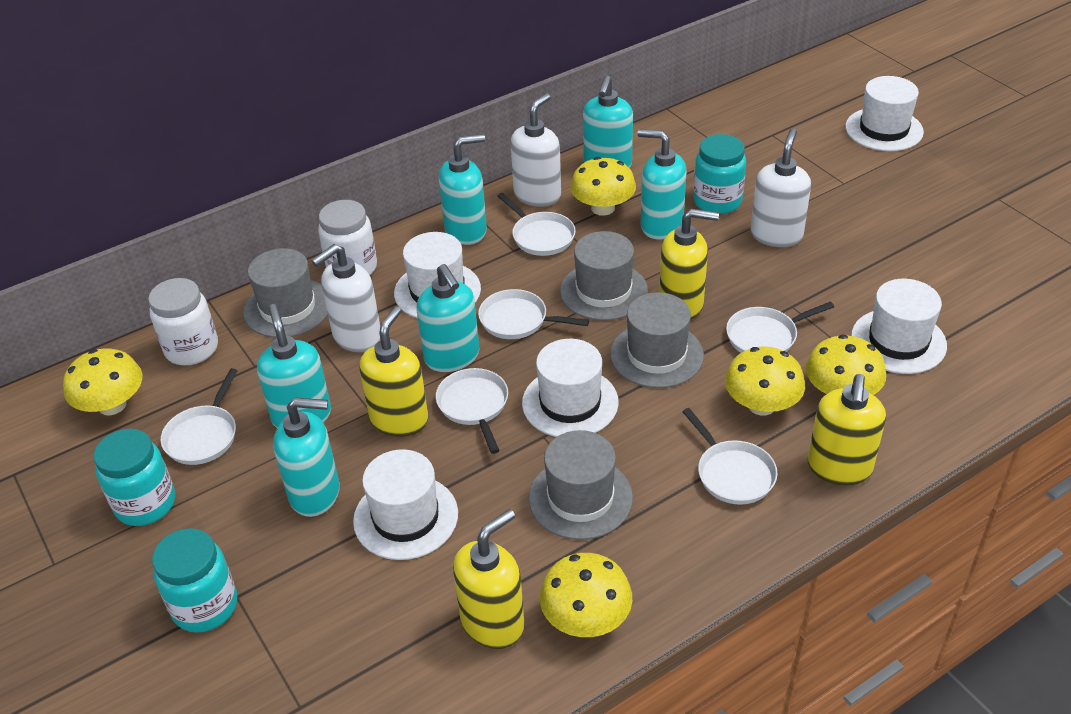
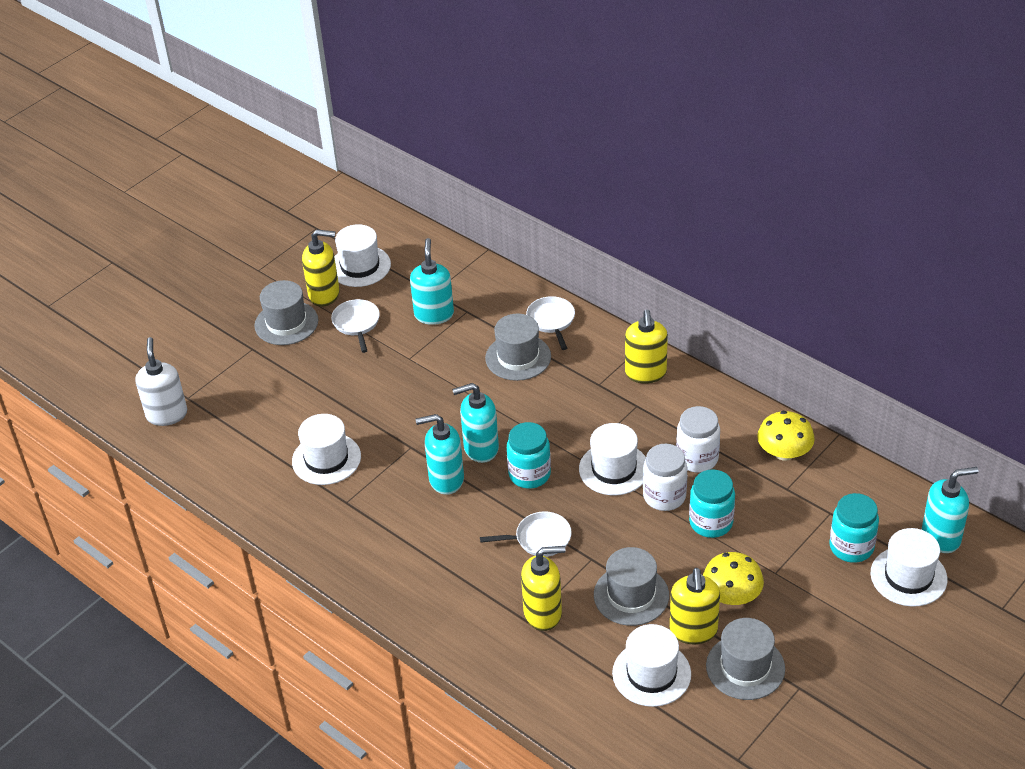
turquoise soap dispenser: 6 -> 4
white pan: 6 -> 3
white soap dispenser: 3 -> 1
yellow mushroom: 5 -> 2

